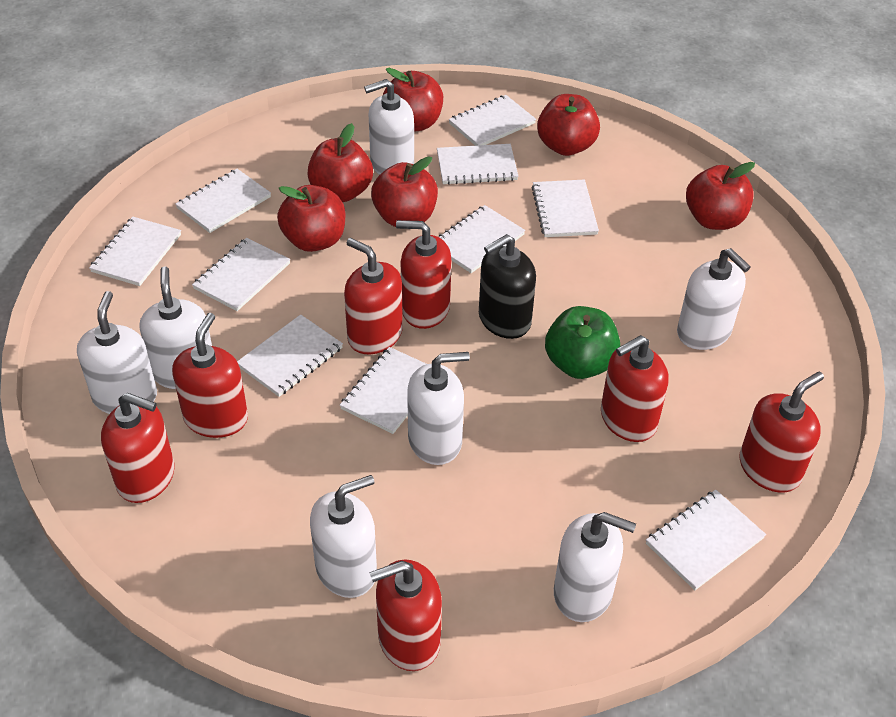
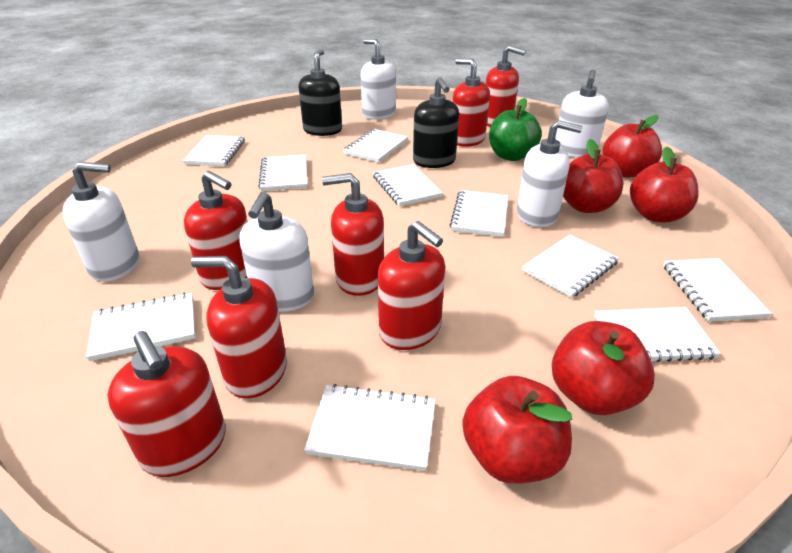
black soap dispenser: 1 -> 2
red apple: 6 -> 5
white soap dispenser: 7 -> 5

